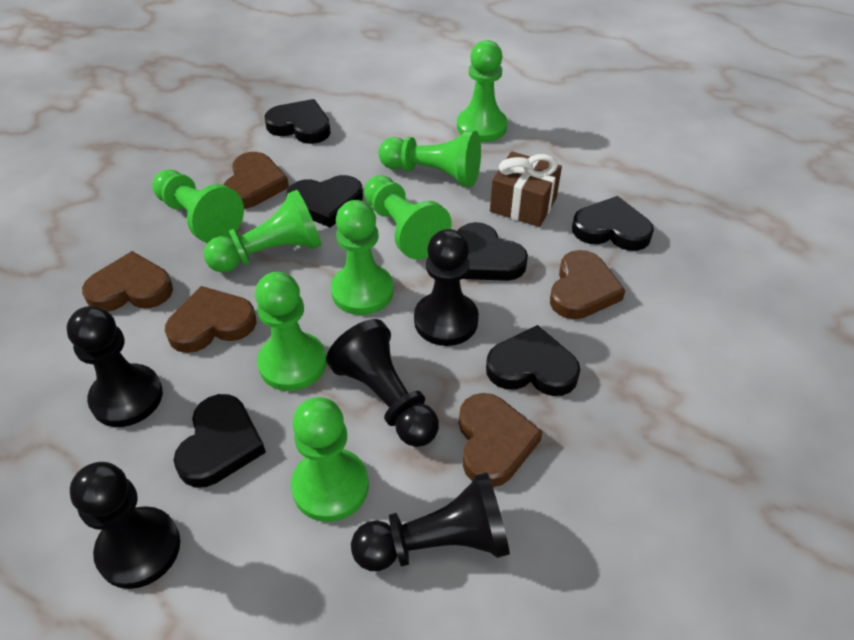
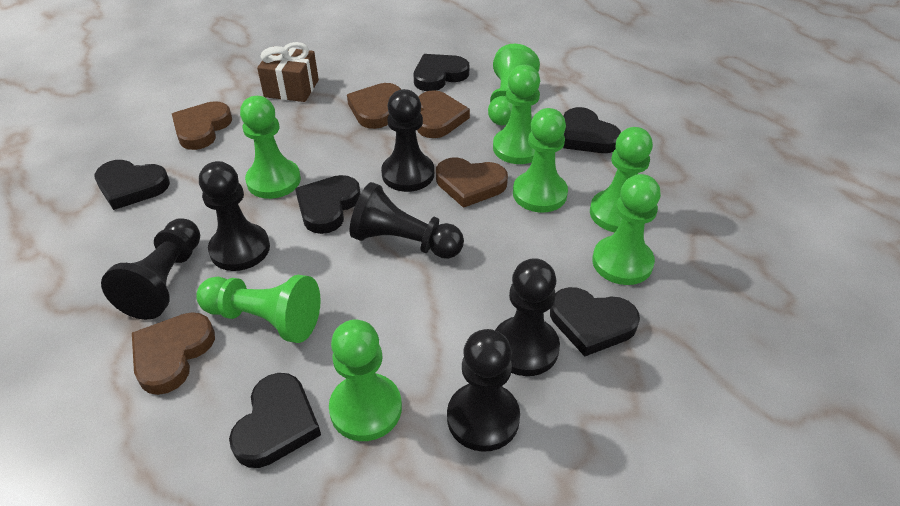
black pawn: 5 -> 6

